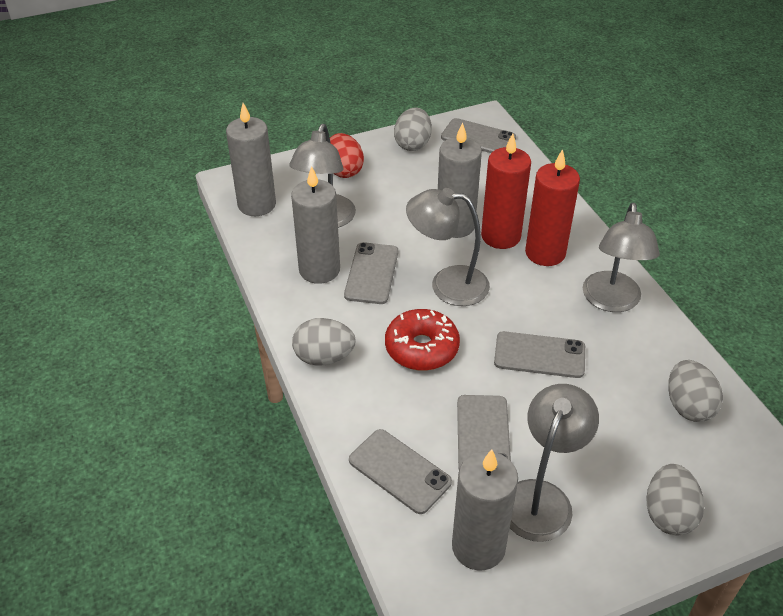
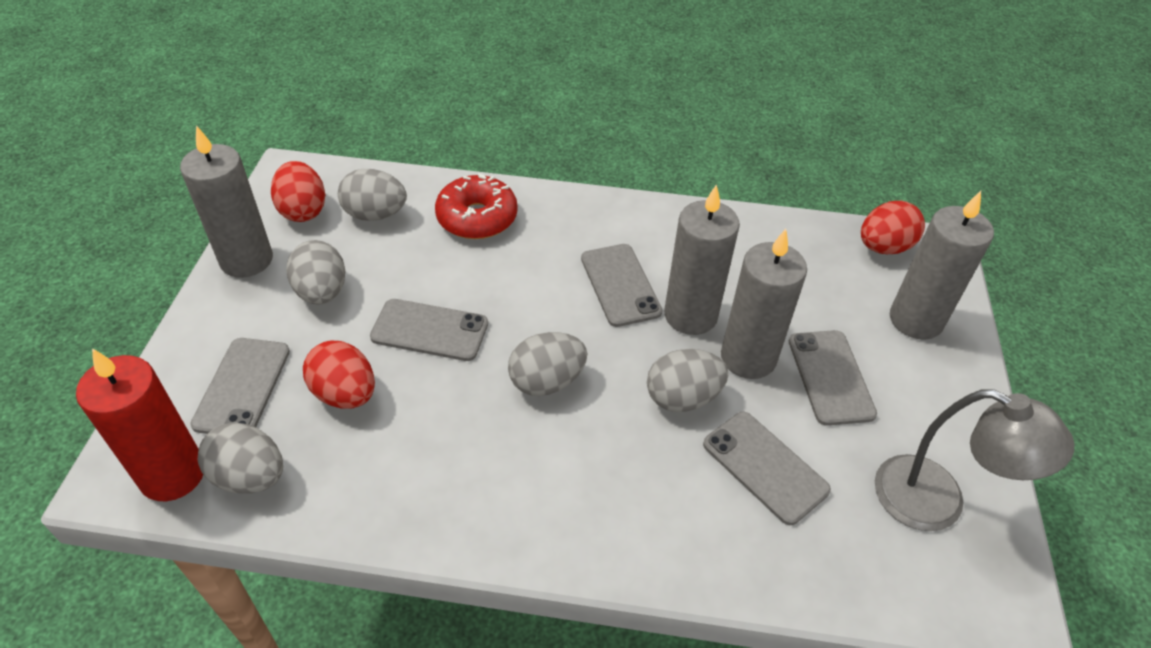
grey egg: 4 -> 5
grey lamp: 4 -> 1
red candle: 2 -> 1
red egg: 1 -> 3

